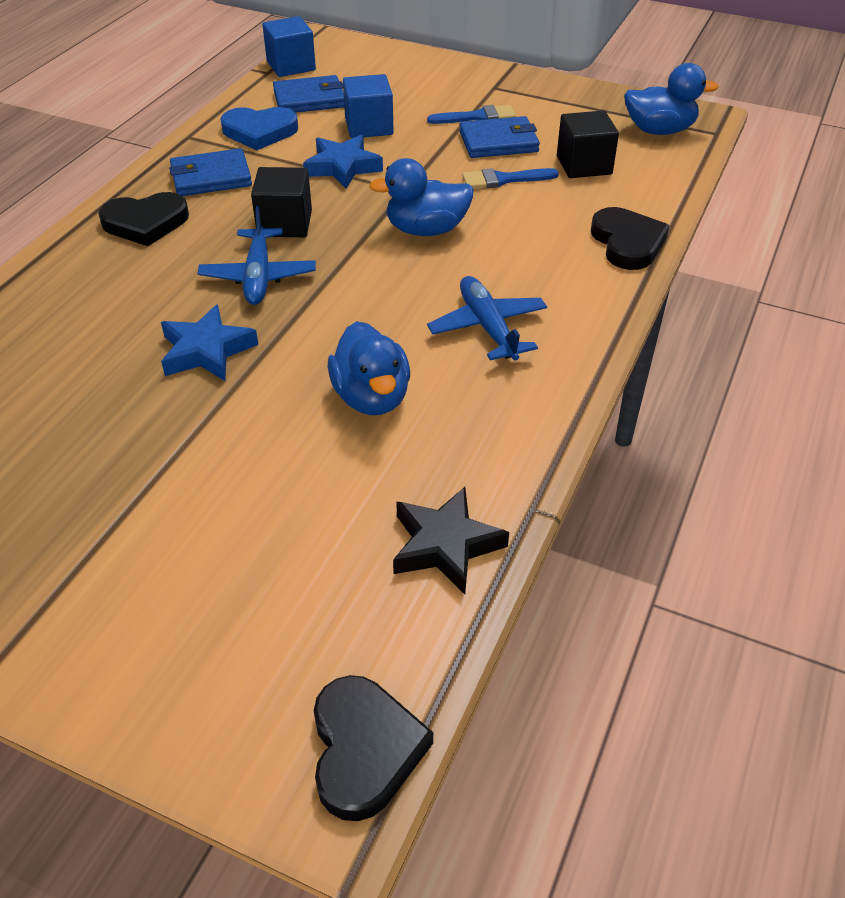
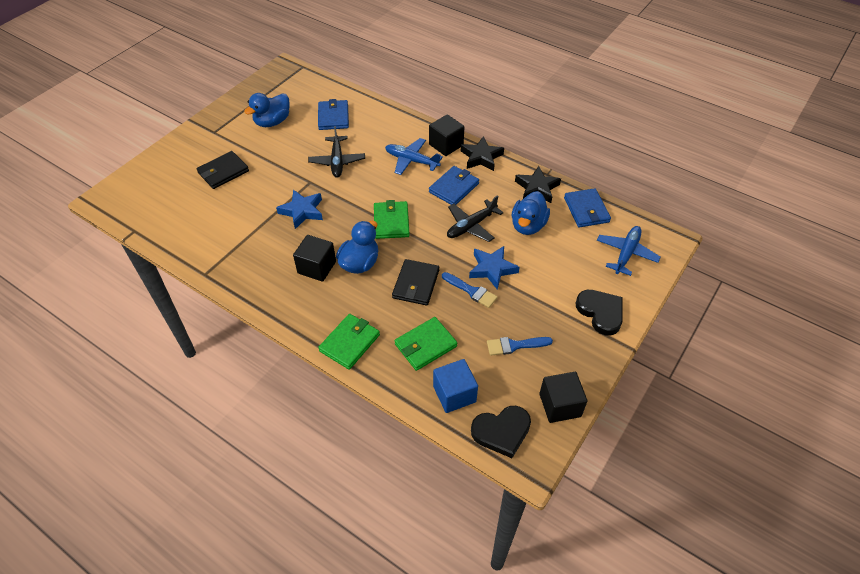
black cube: 2 -> 3
black heart: 3 -> 2
black plane: 0 -> 2
black star: 1 -> 2
black wallet: 0 -> 2
blue cube: 2 -> 1
blue heart: 1 -> 0
green wallet: 0 -> 3

